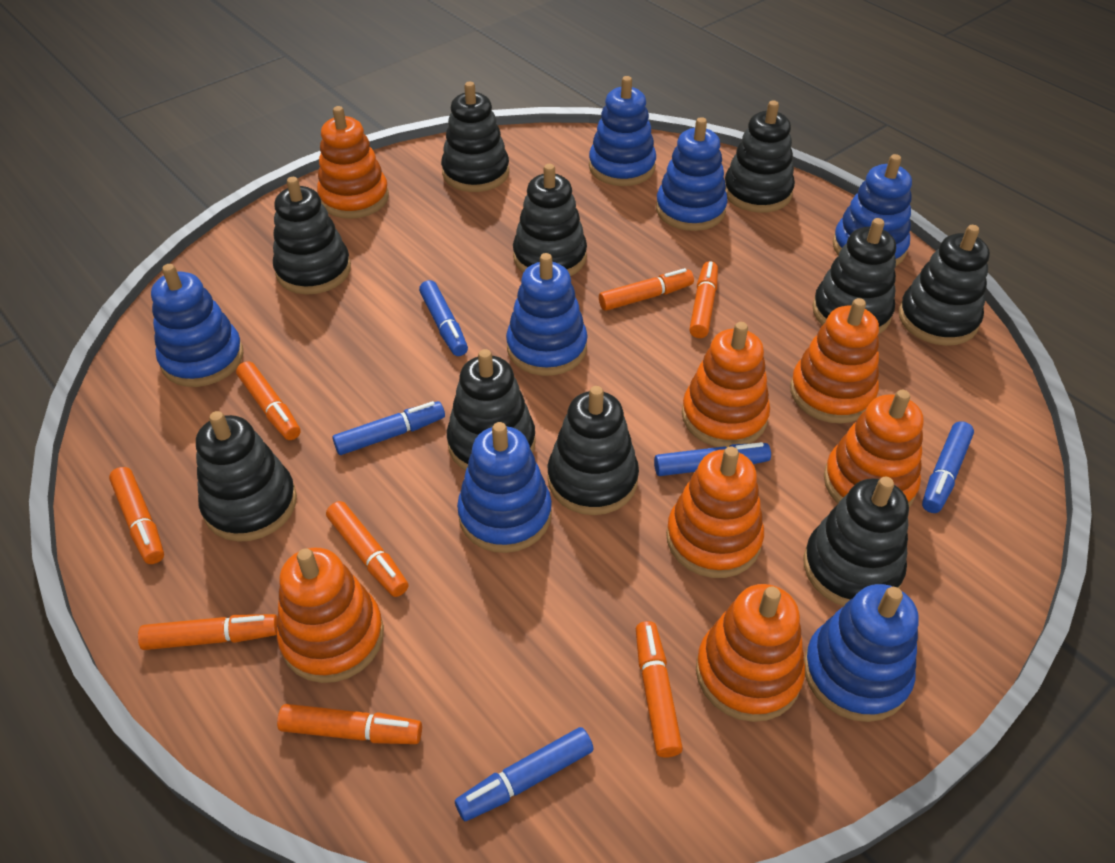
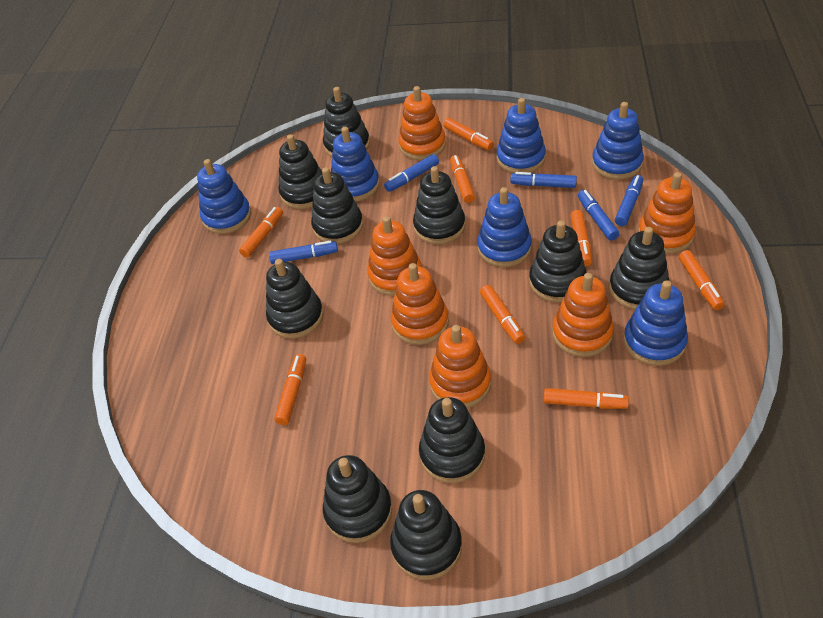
blue stacking toy: 7 -> 6
orange stacking toy: 7 -> 6

